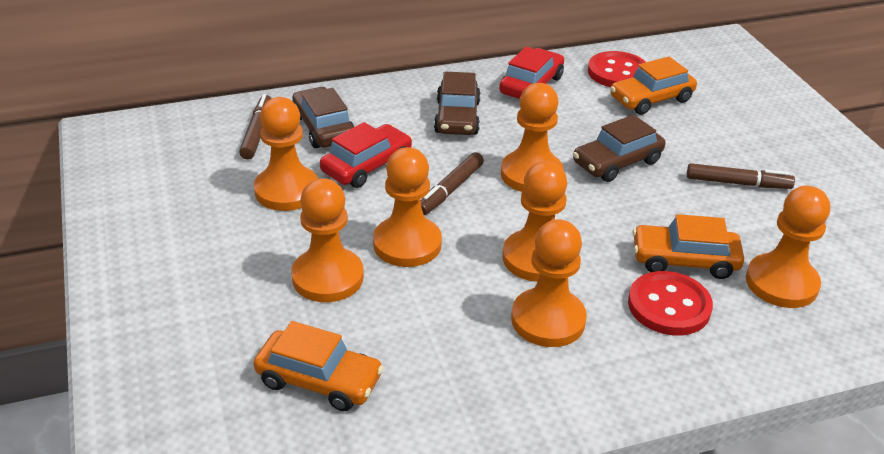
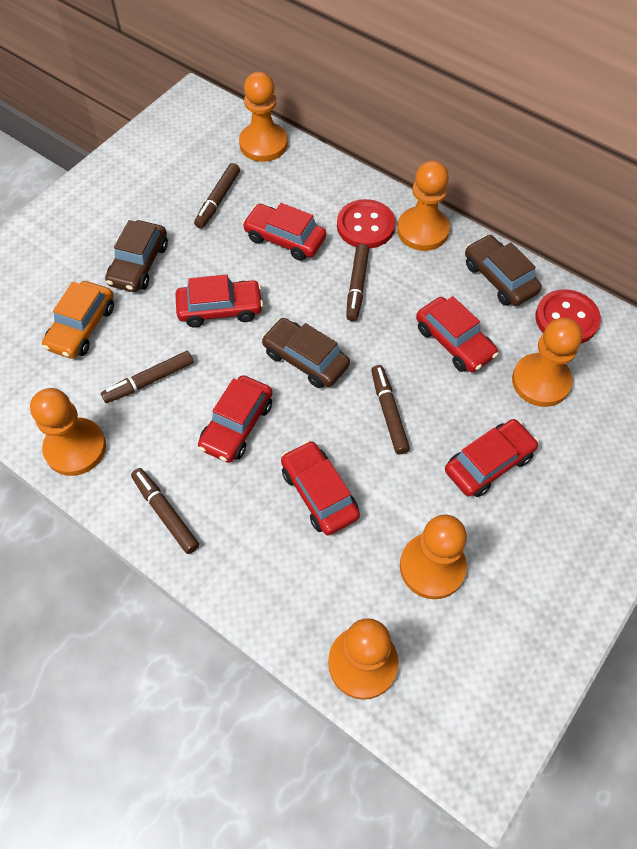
brown marker: 3 -> 5
orange car: 3 -> 1
orange pawn: 7 -> 6
red car: 2 -> 6

